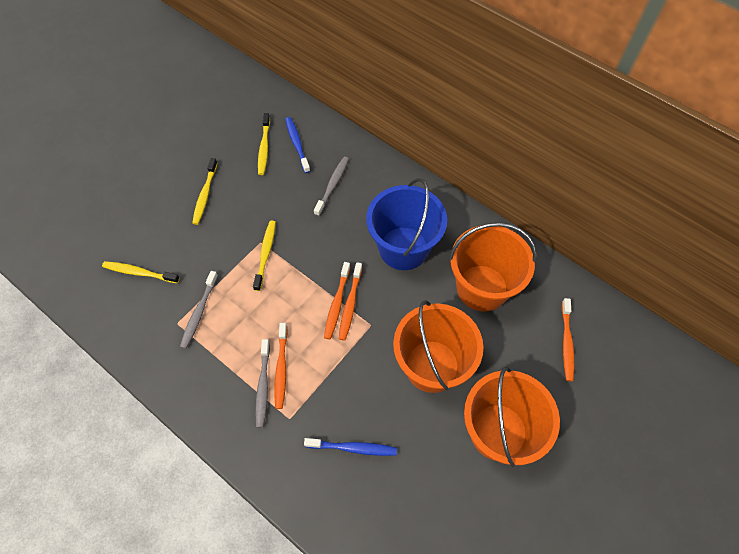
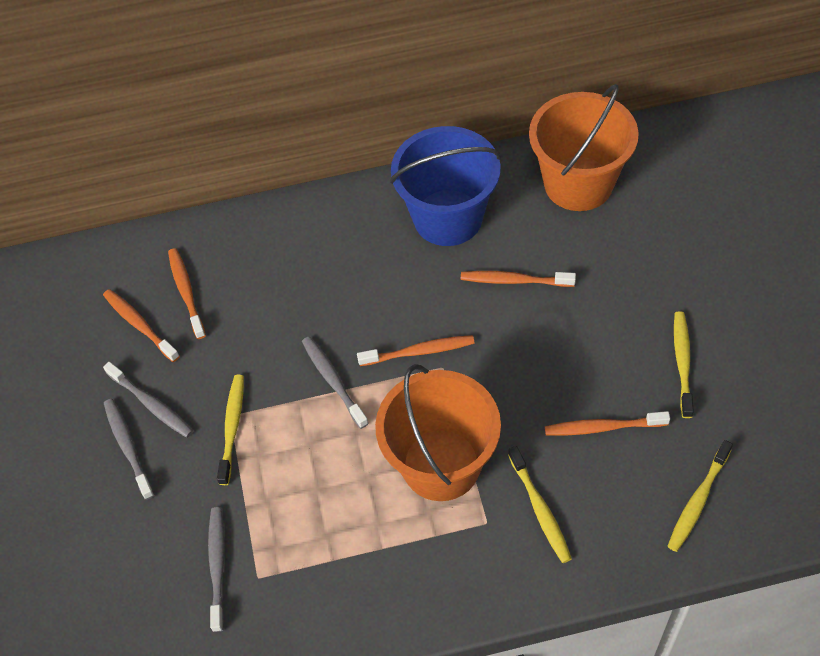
blue toothbrush: 2 -> 0
grey toothbrush: 3 -> 4
orange bucket: 3 -> 2
orange toothbrush: 4 -> 5

